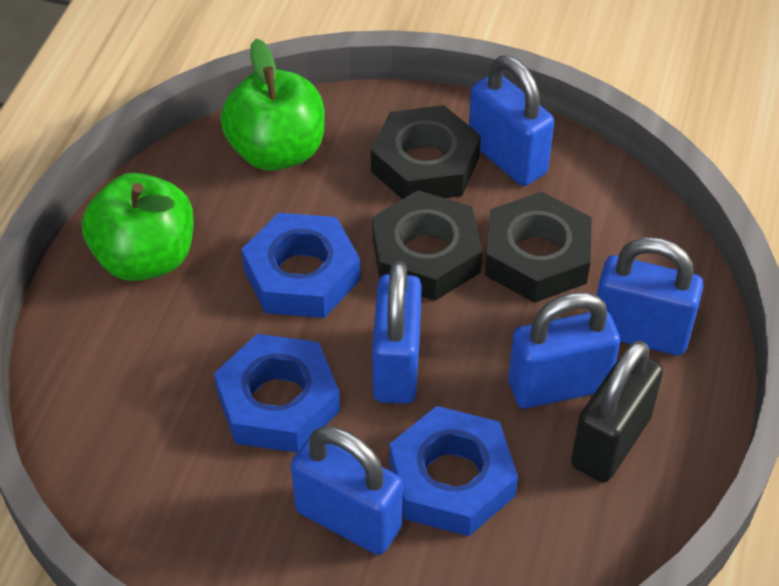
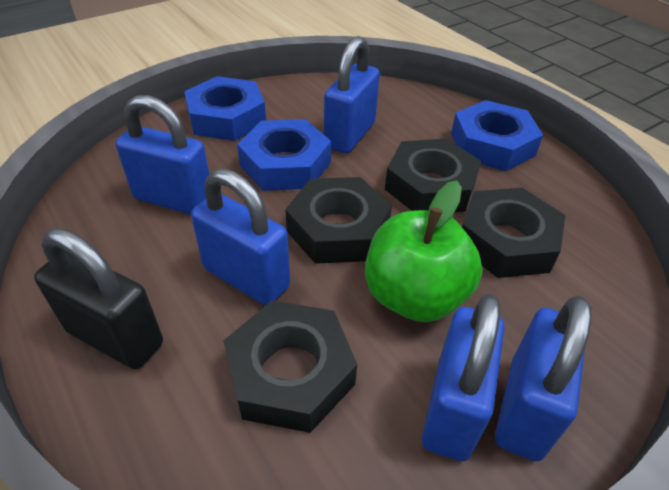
black nut: 3 -> 4
green apple: 2 -> 1

